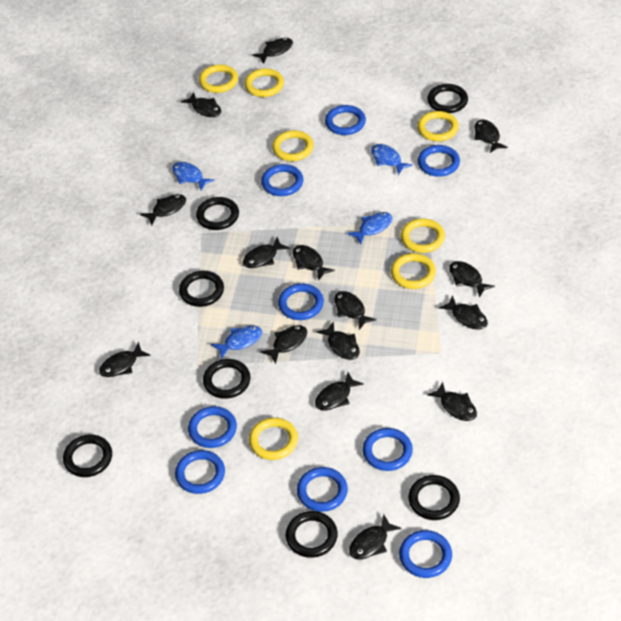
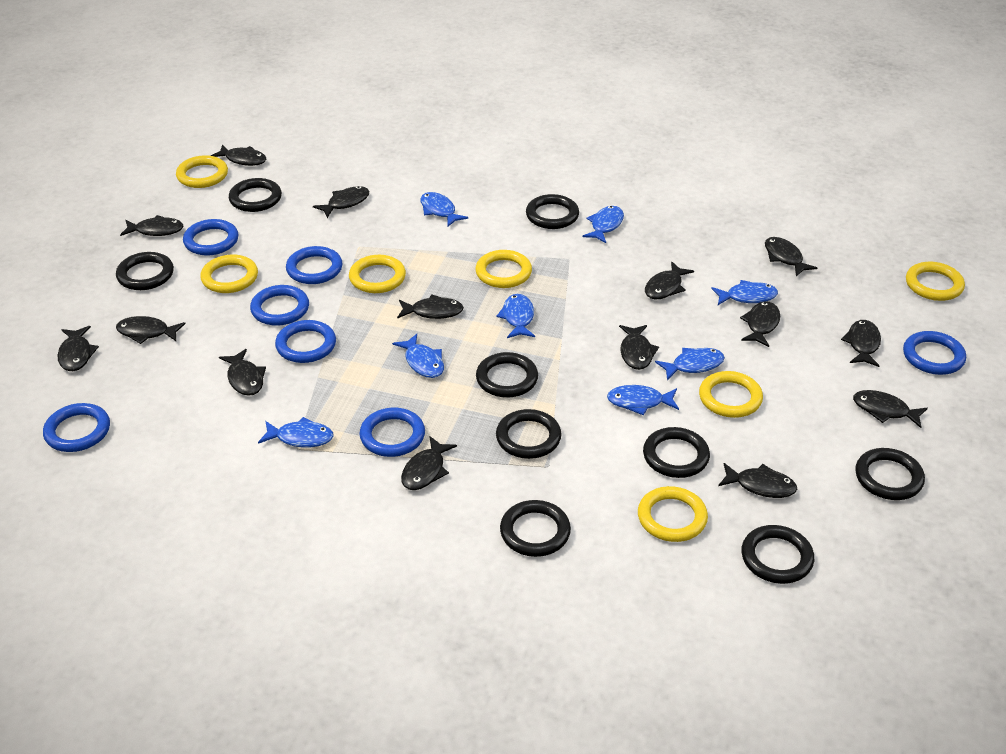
black ring: 7 -> 9
blue fish: 4 -> 8
blue ring: 9 -> 7

